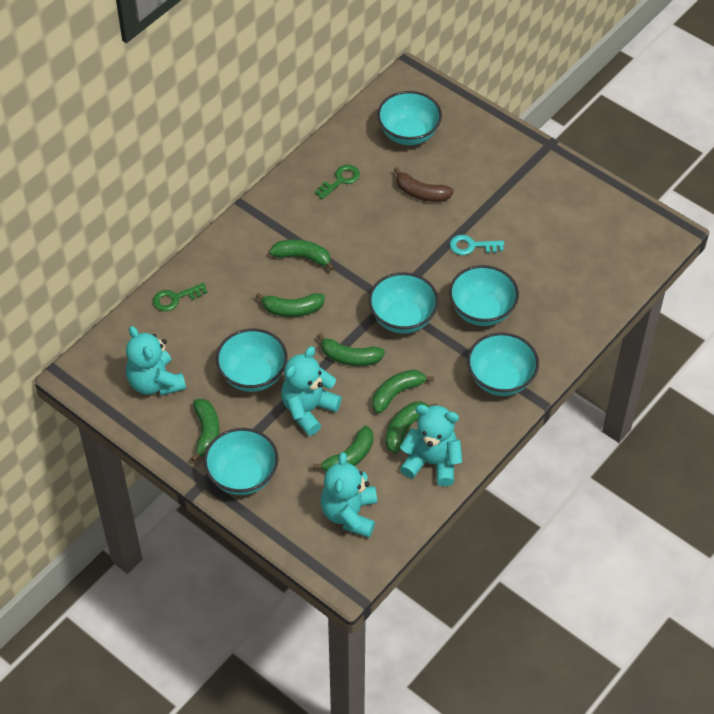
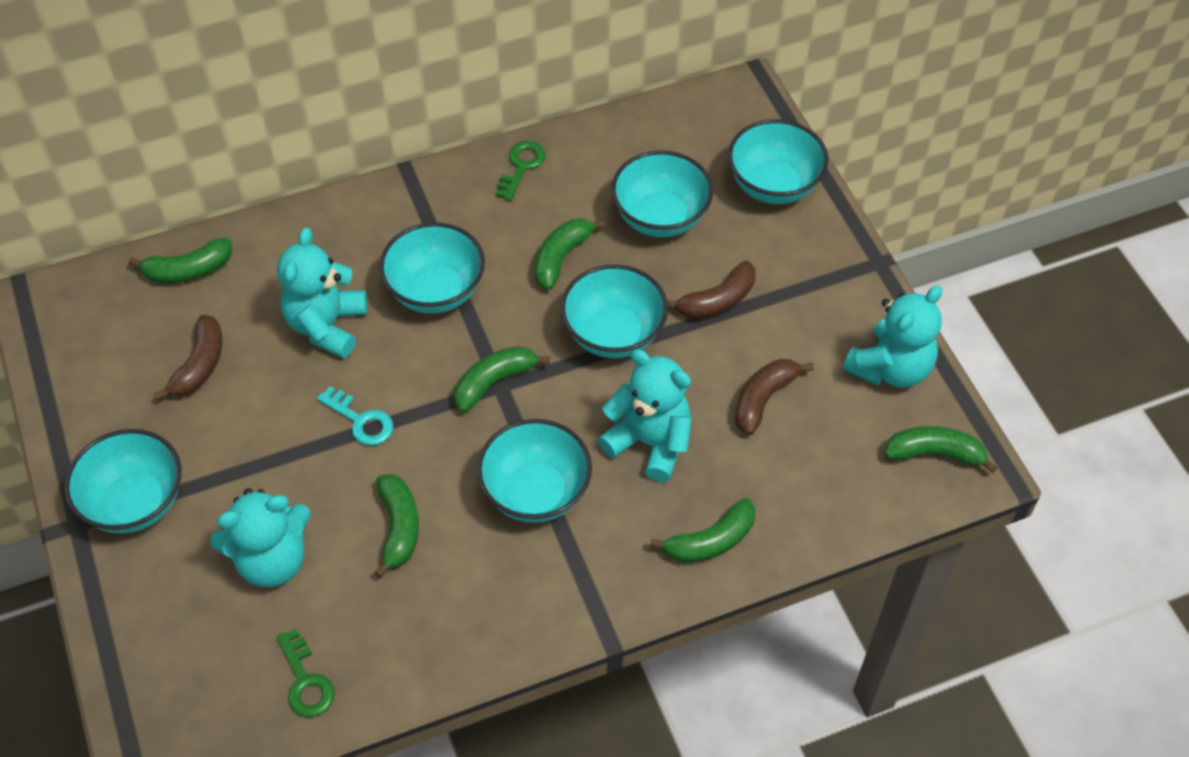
brown banana: 1 -> 3
green banana: 7 -> 6

